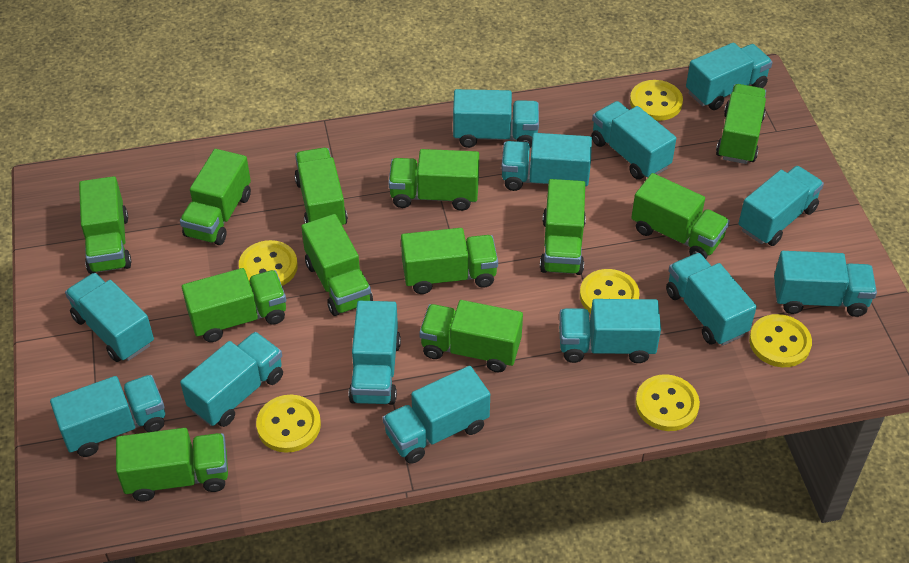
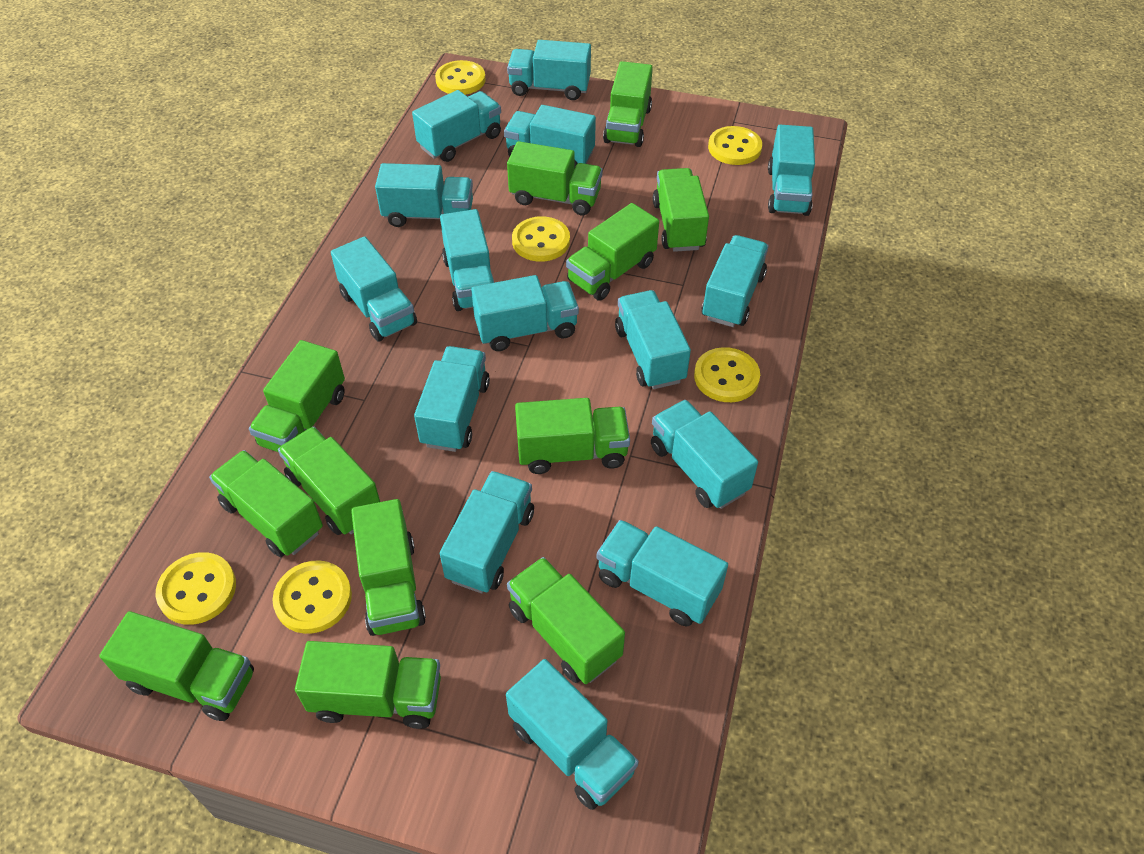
turquoise truck: 13 -> 15

